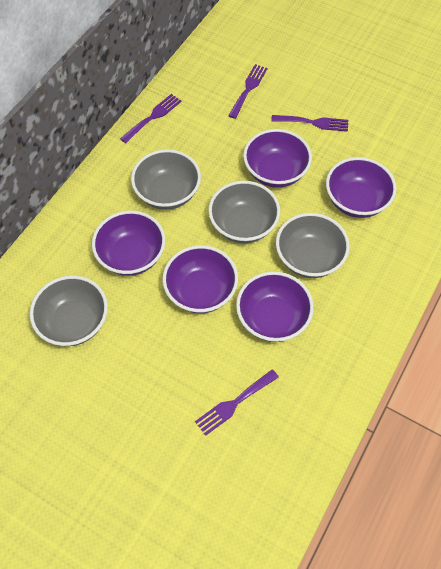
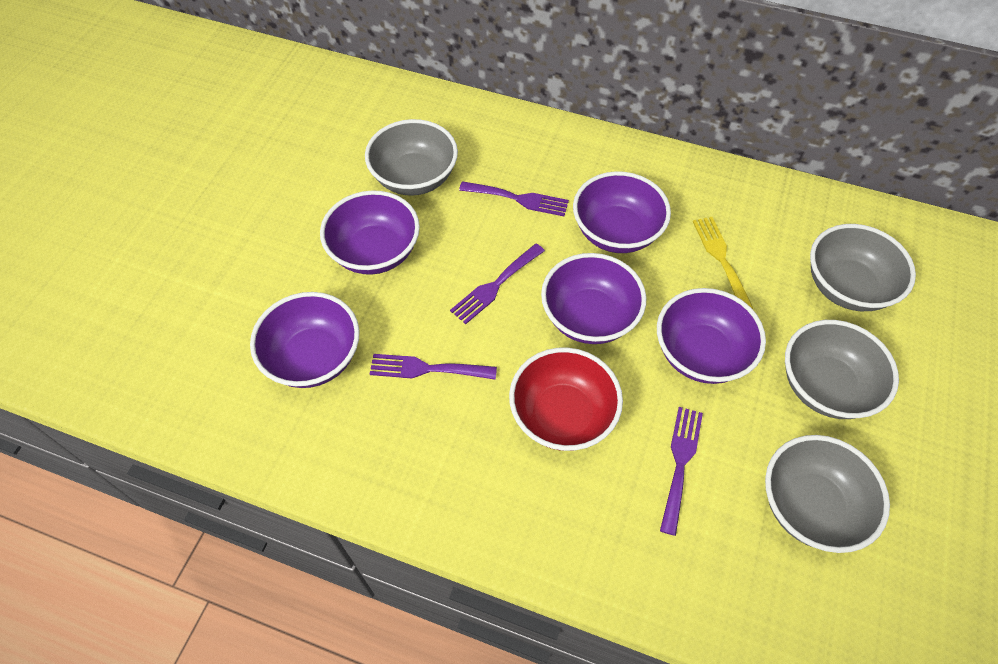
red bowl: 0 -> 1
yellow fork: 0 -> 1

